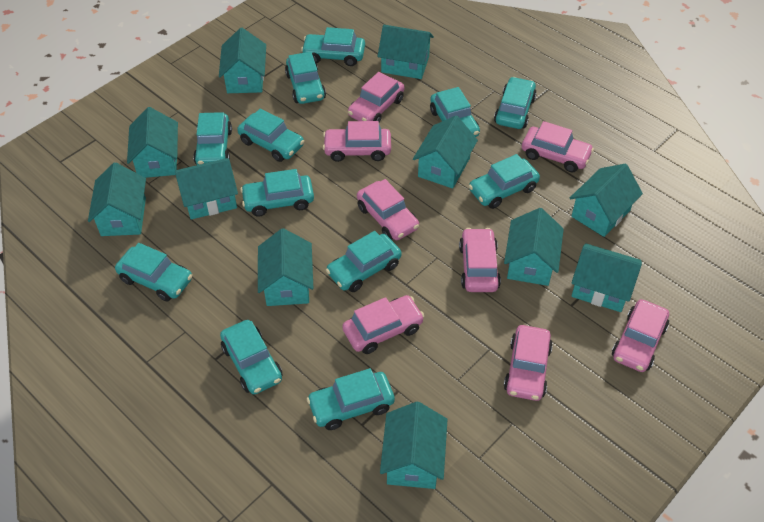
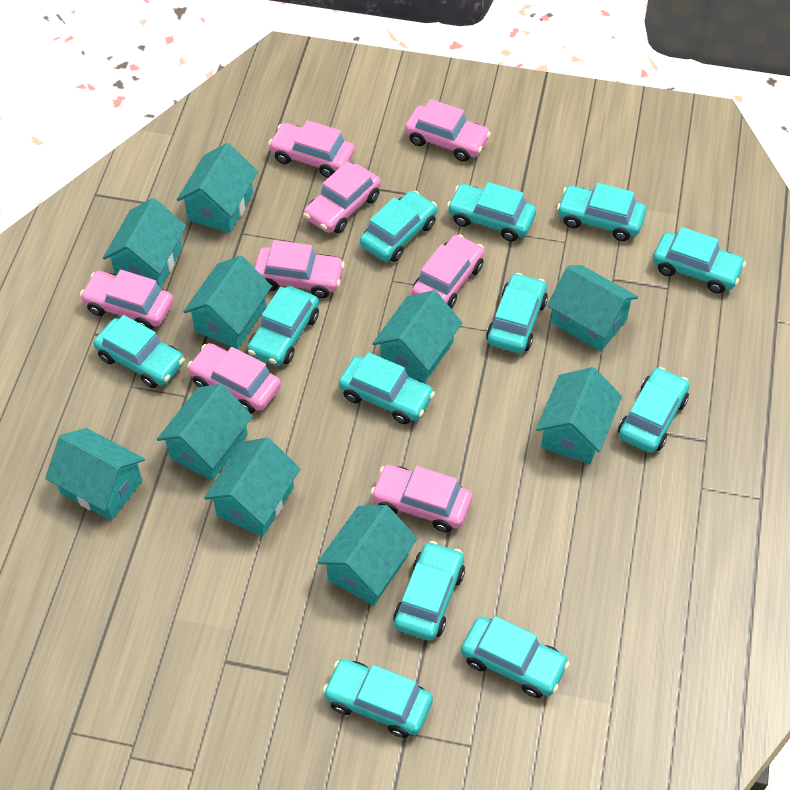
turquoise house: 11 -> 10

